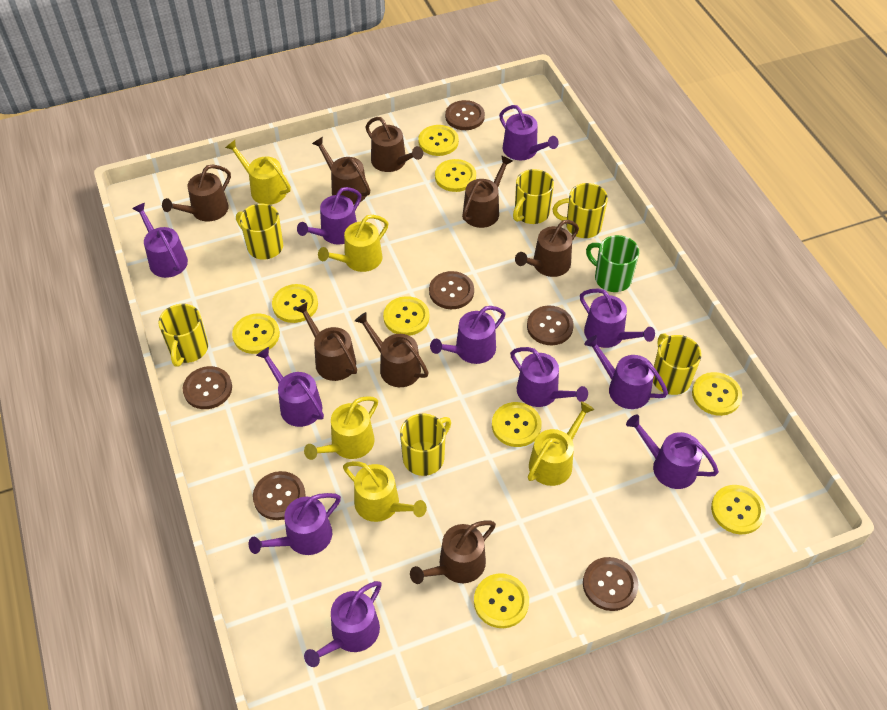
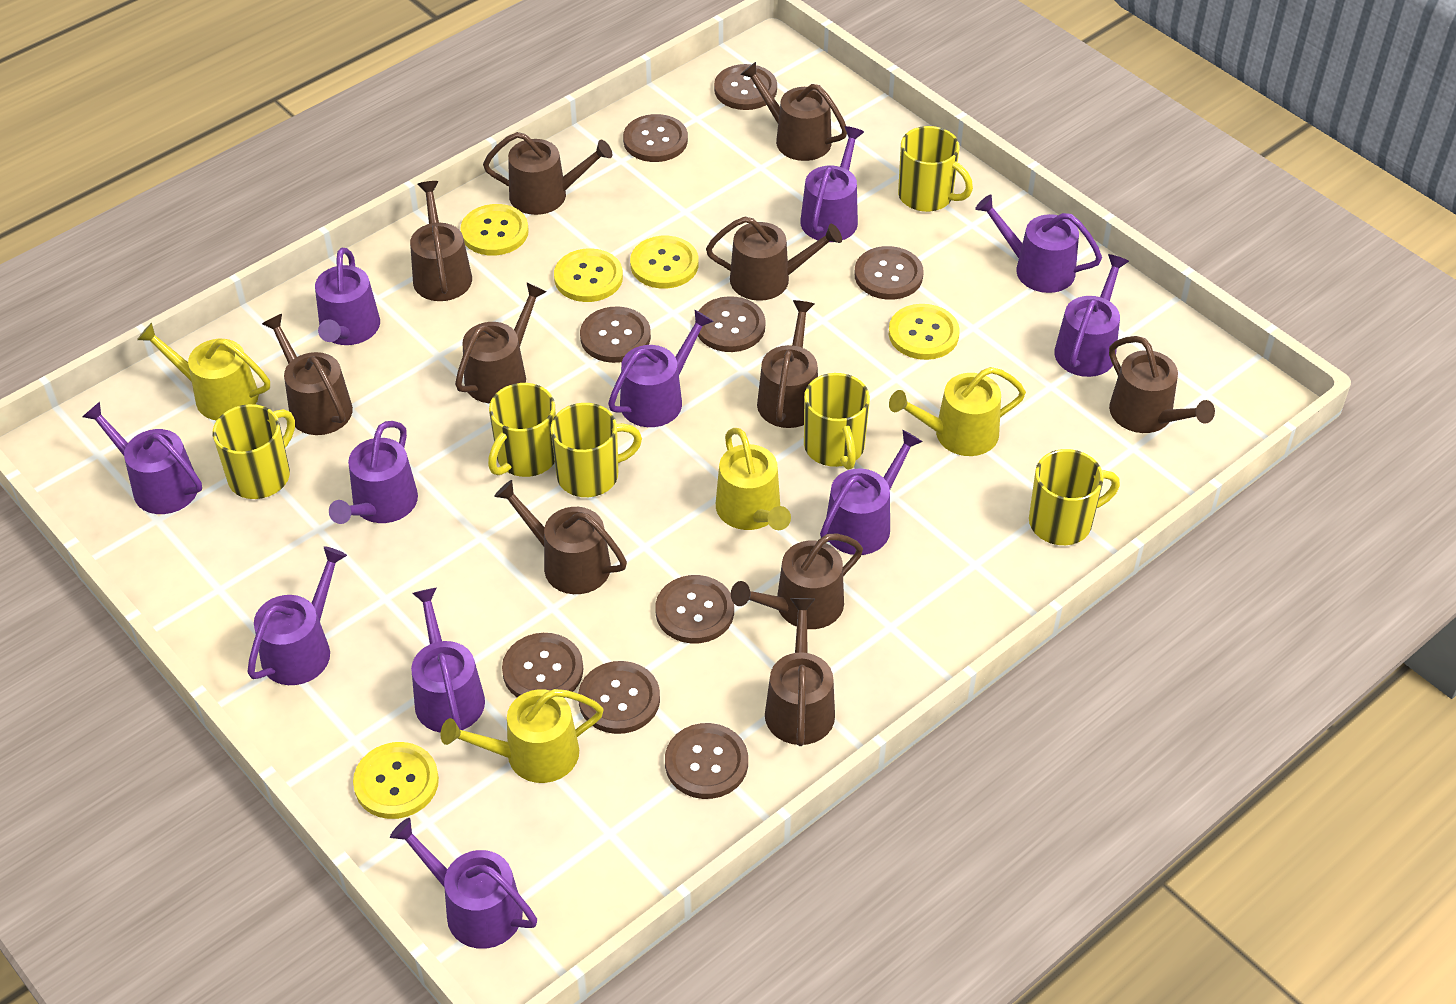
brown button: 6 -> 9
brown watering can: 8 -> 11
green mug: 1 -> 0
yellow button: 9 -> 5
yellow watering can: 5 -> 4

